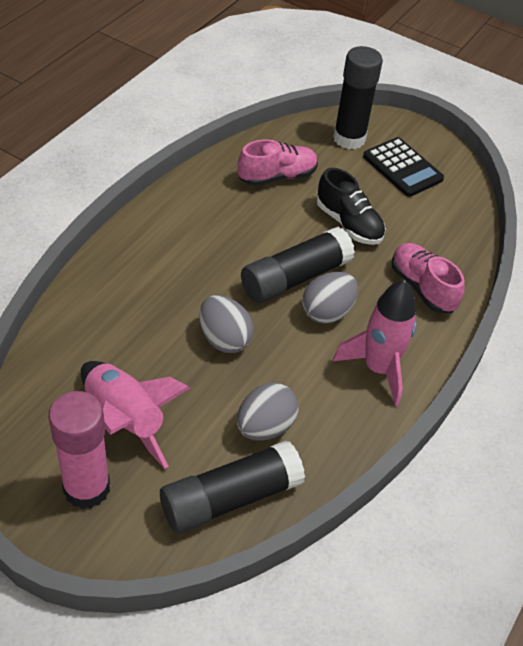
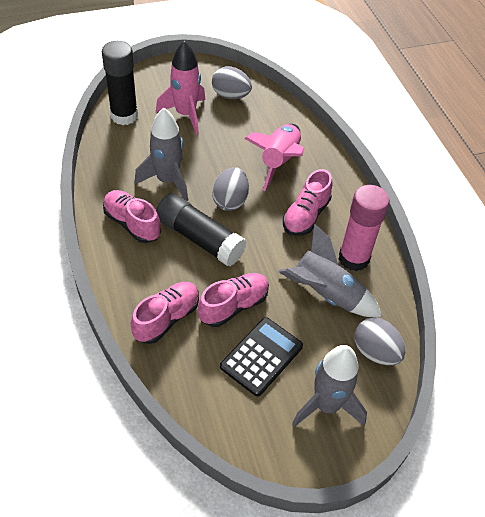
black glue stick: 3 -> 2
black shoe: 1 -> 0
grey rocket: 0 -> 3
pink shoe: 2 -> 4

